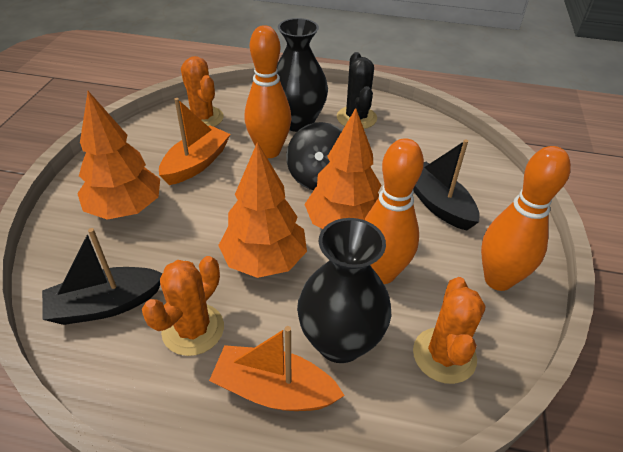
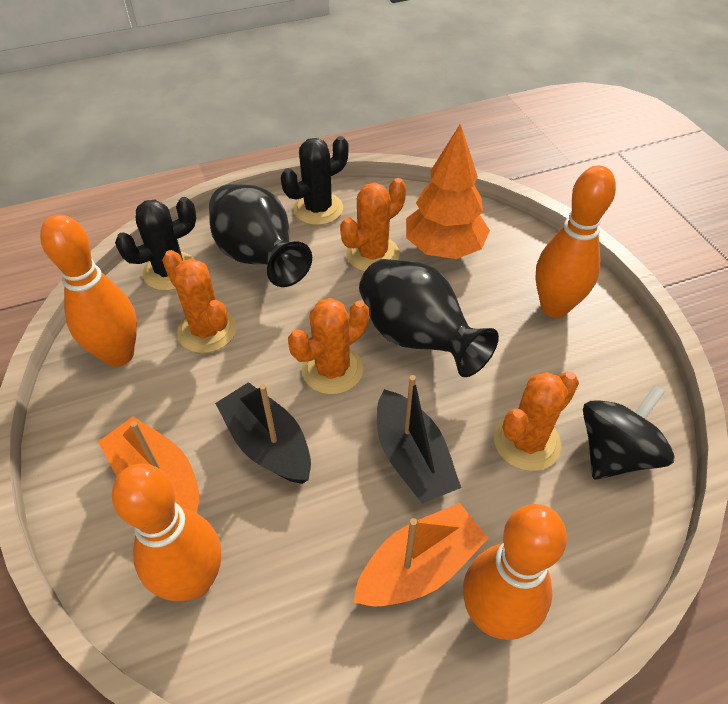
black cactus: 1 -> 2
orange bowling pin: 3 -> 4
orange cactus: 3 -> 4
orange tree: 3 -> 1

